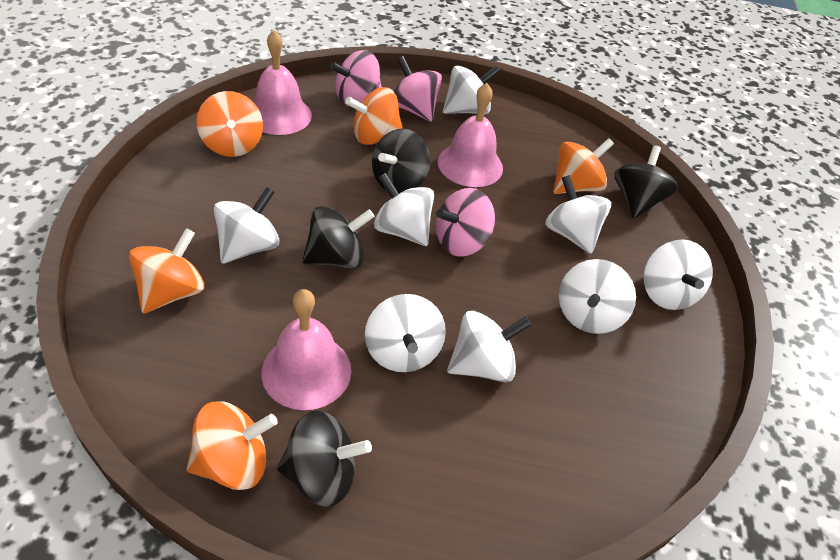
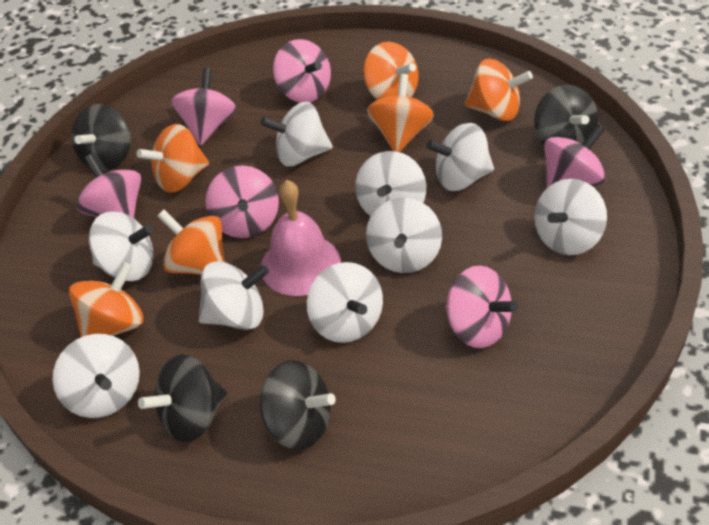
orange spinning top: 5 -> 6
pink bell: 3 -> 1
pink spinning top: 3 -> 6
white spinning top: 8 -> 9

